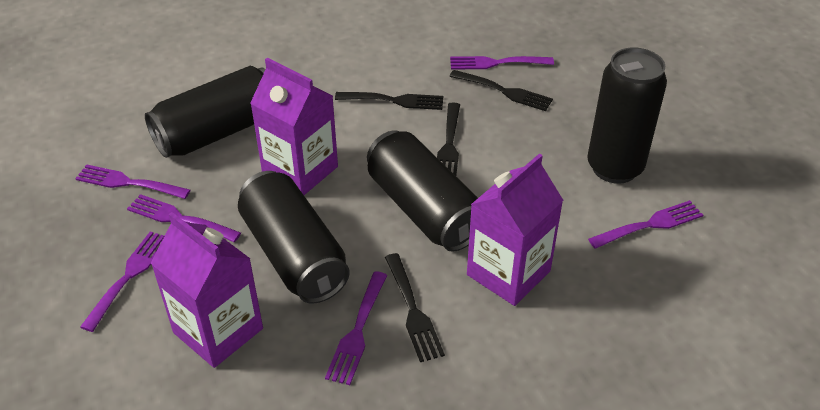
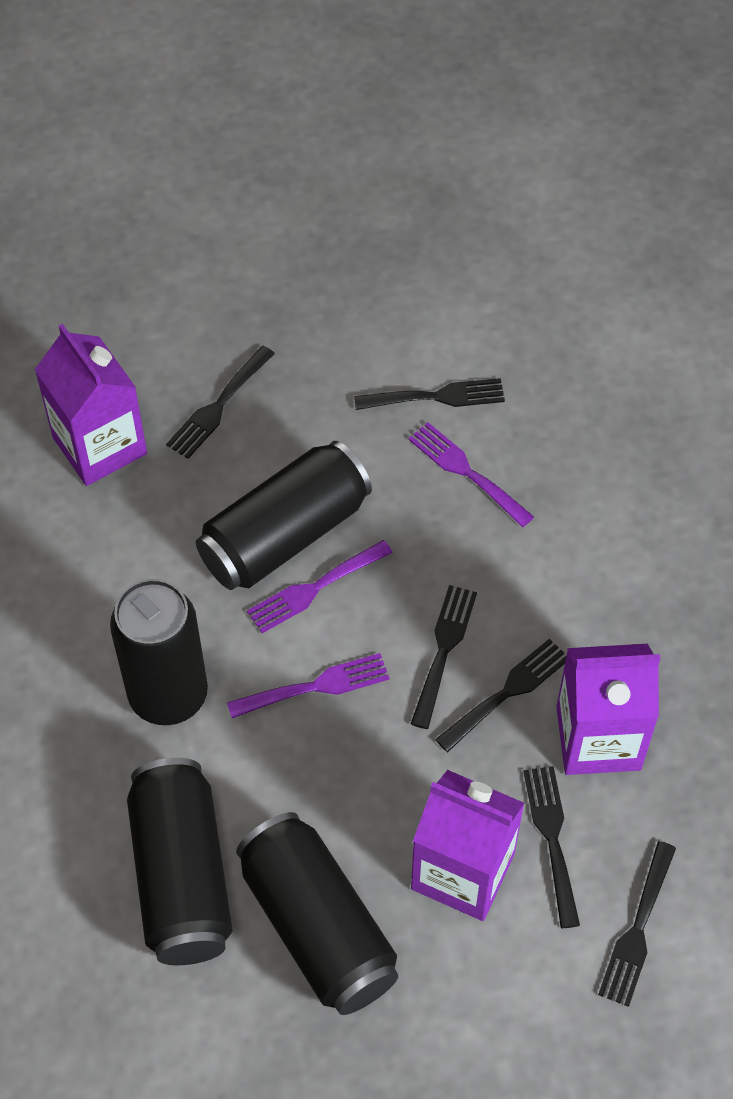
black fork: 4 -> 6
purple fork: 6 -> 3

